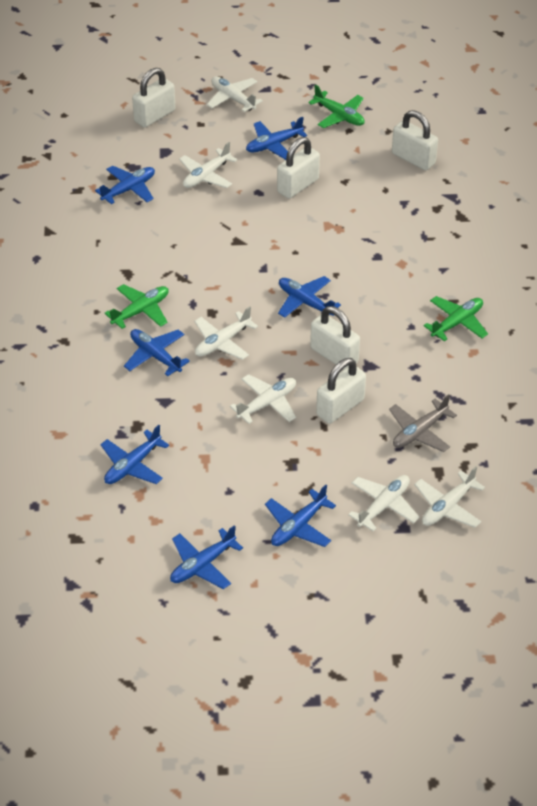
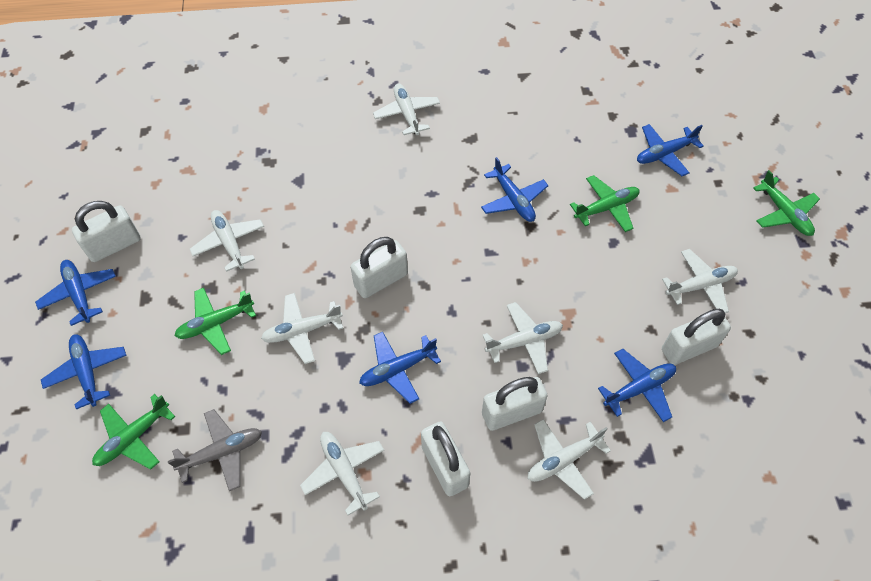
blue plane: 7 -> 6
green plane: 3 -> 4
white plane: 6 -> 7

